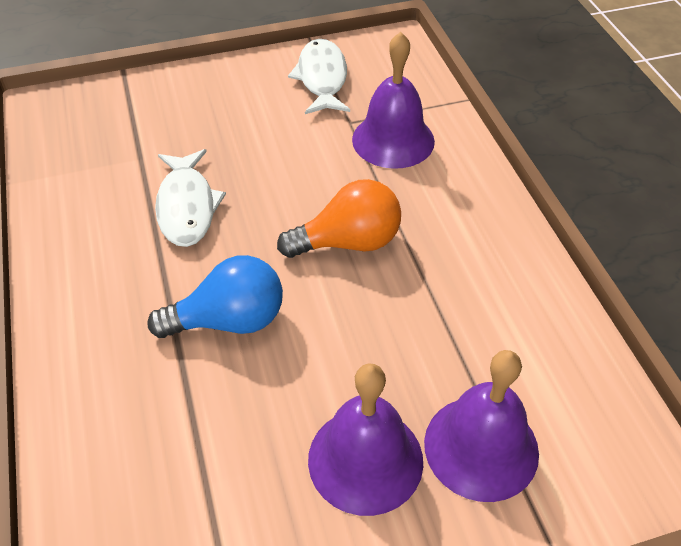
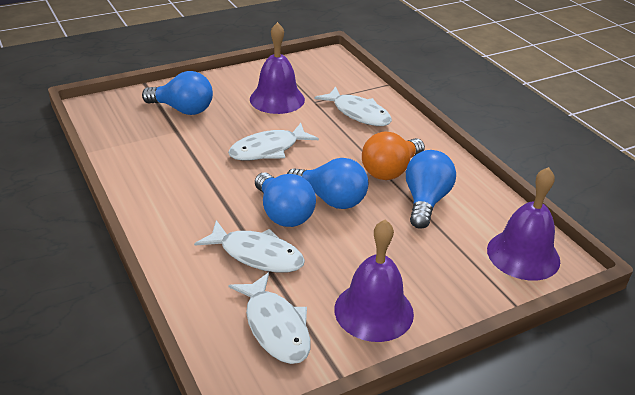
blue light bulb: 1 -> 4
white fish: 2 -> 4

